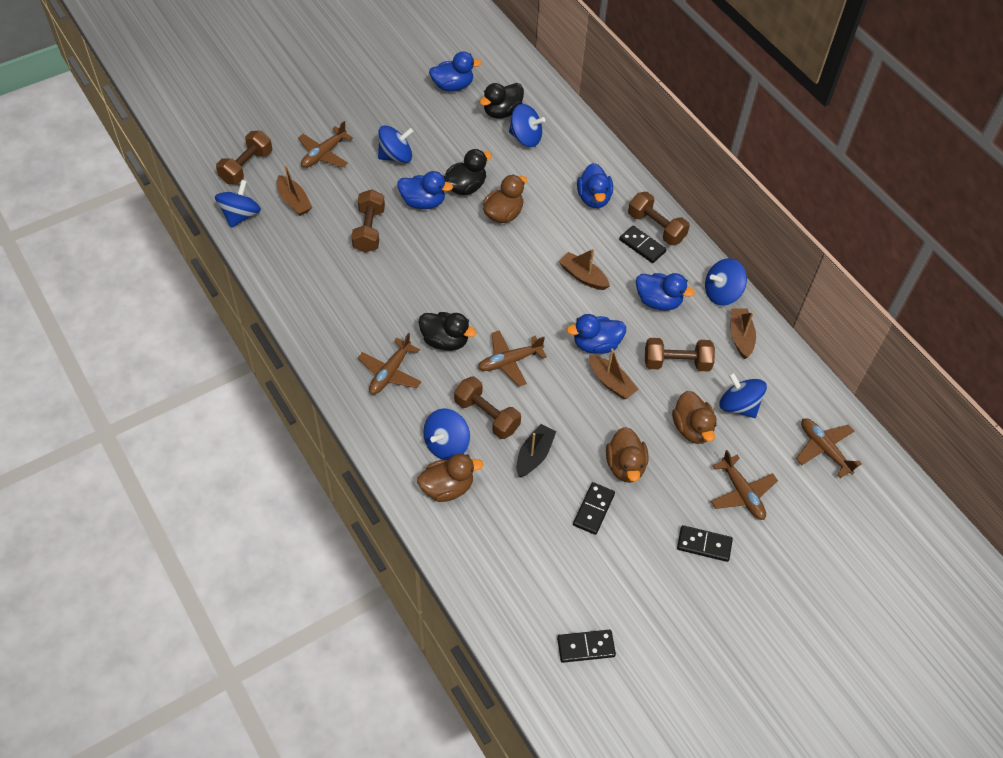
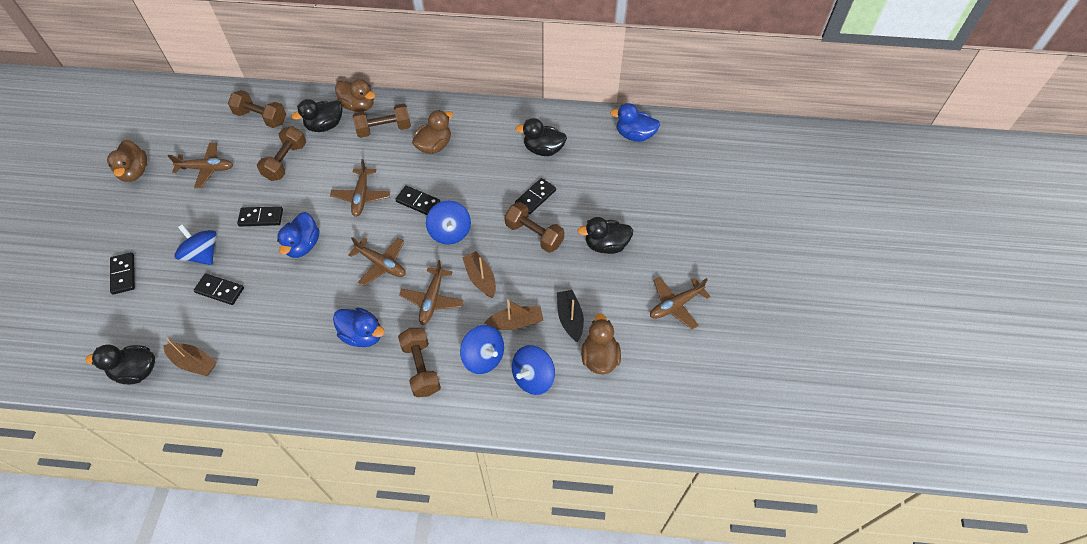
black domino: 4 -> 5
black duck: 3 -> 4
blue duck: 5 -> 3
blue spinning top: 6 -> 4
brown boat: 4 -> 3

